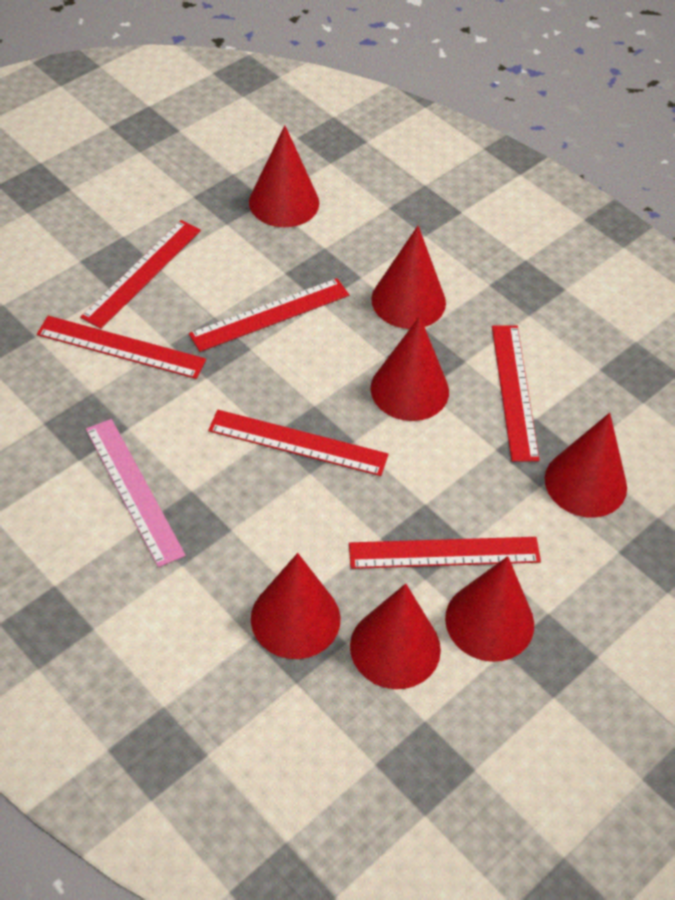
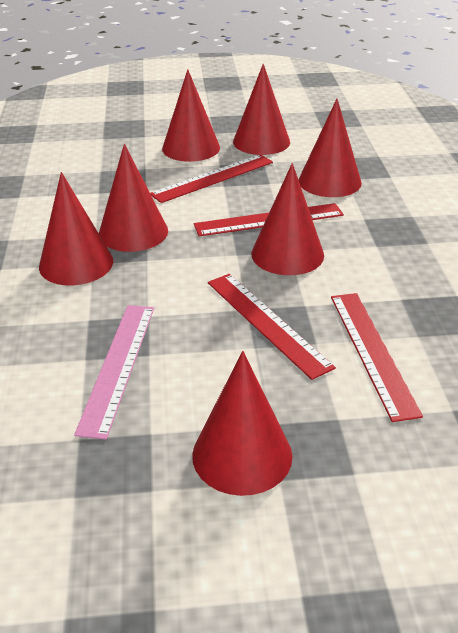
red ruler: 6 -> 4

